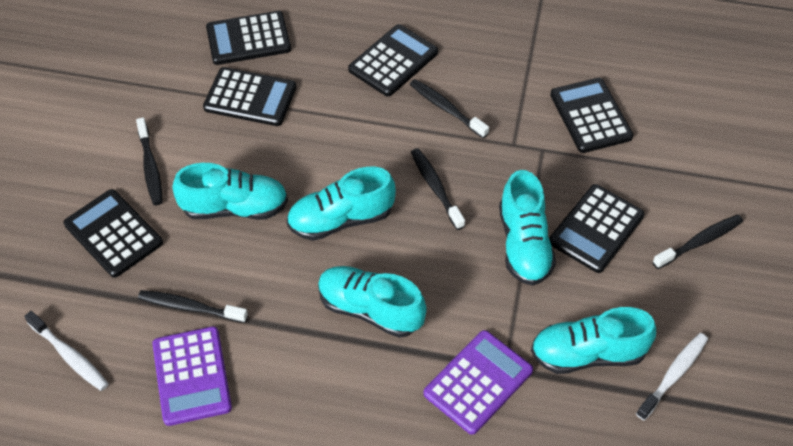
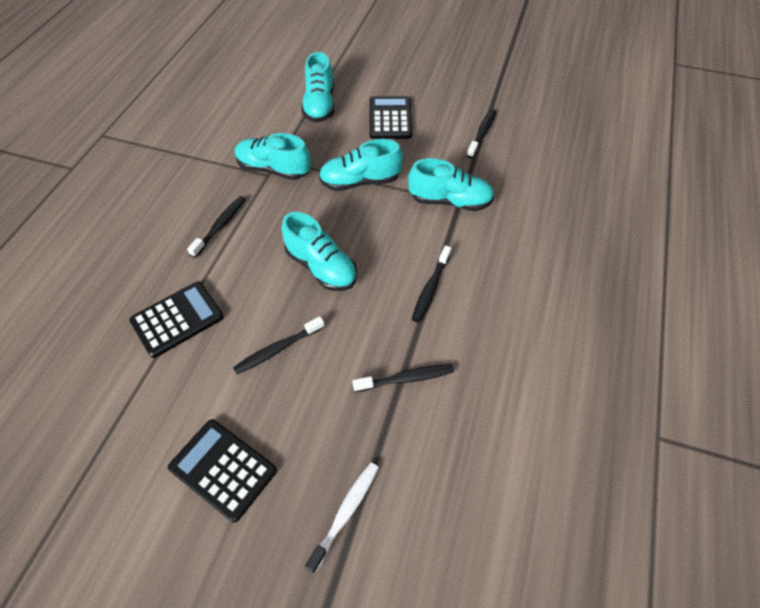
black calculator: 6 -> 3
purple calculator: 2 -> 0
white toothbrush: 2 -> 1

